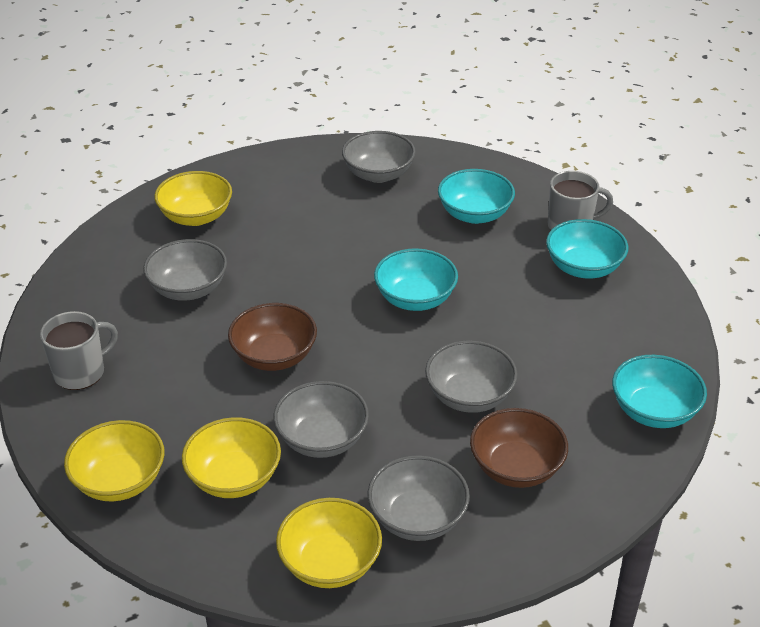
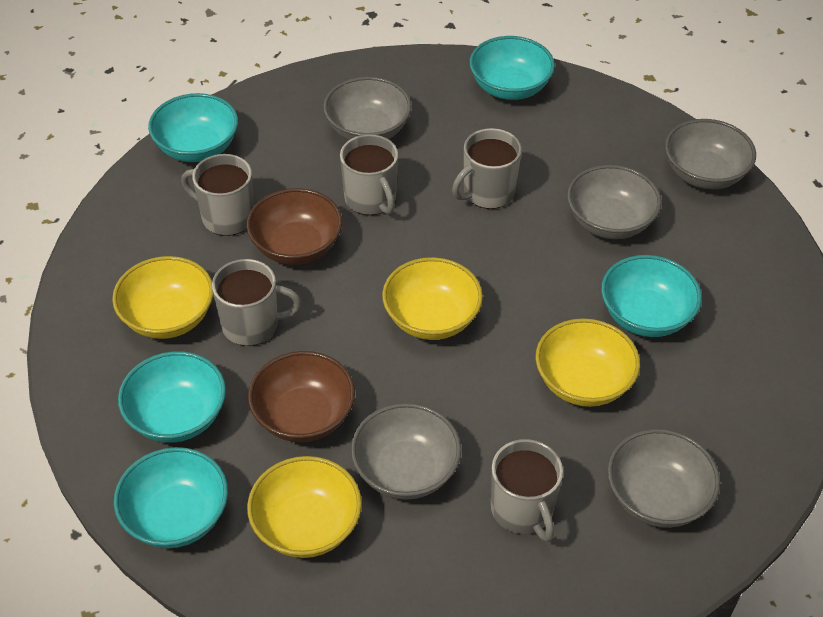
grey mug: 2 -> 5
turquoise bowl: 4 -> 5

